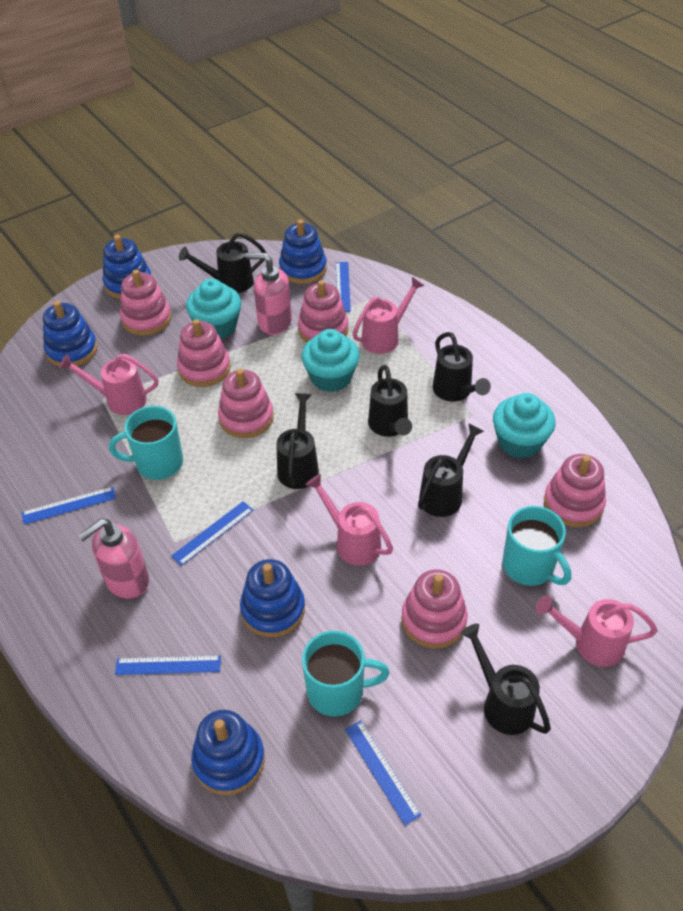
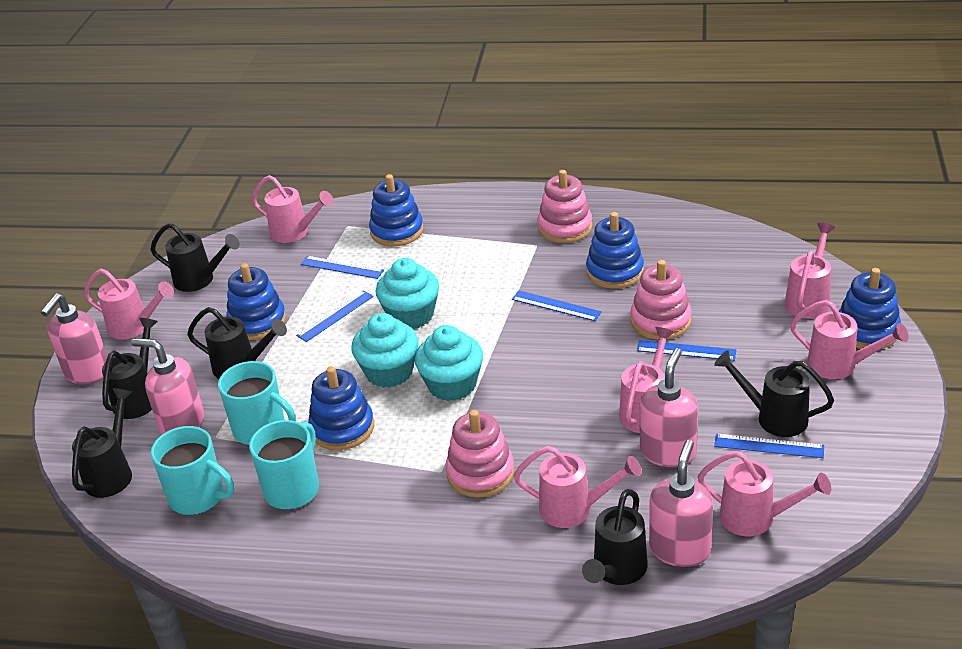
pink soap dispenser: 2 -> 4
pink stacking toy: 6 -> 3
pink watering can: 4 -> 7

